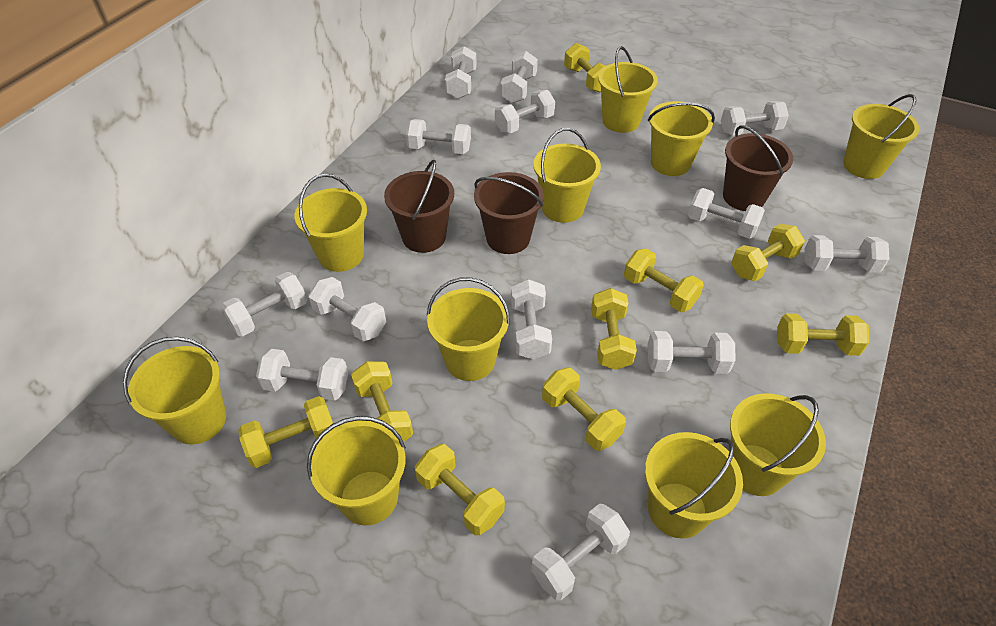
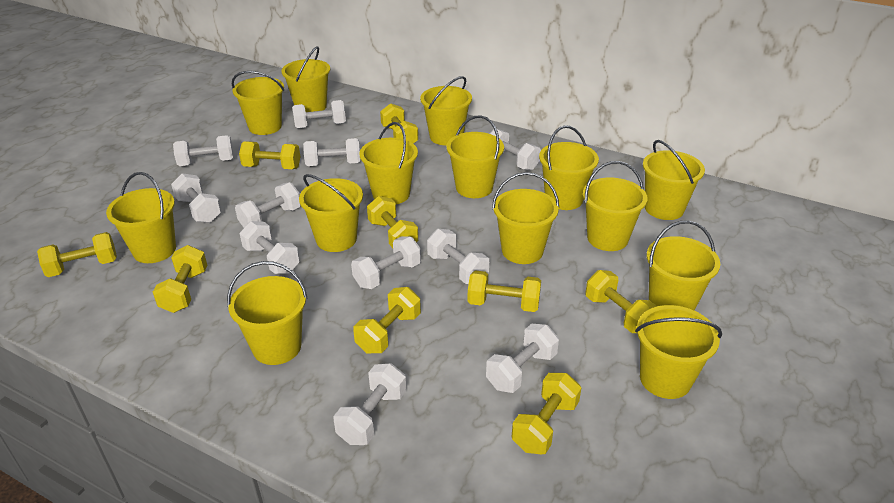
brown bucket: 3 -> 0
white dumbbell: 13 -> 11
yellow bucket: 10 -> 14

